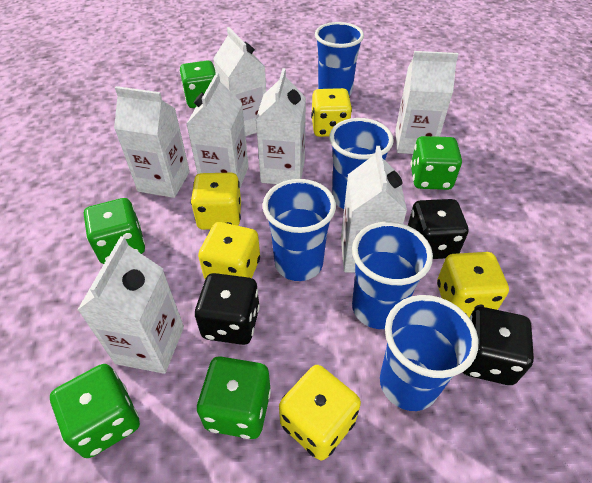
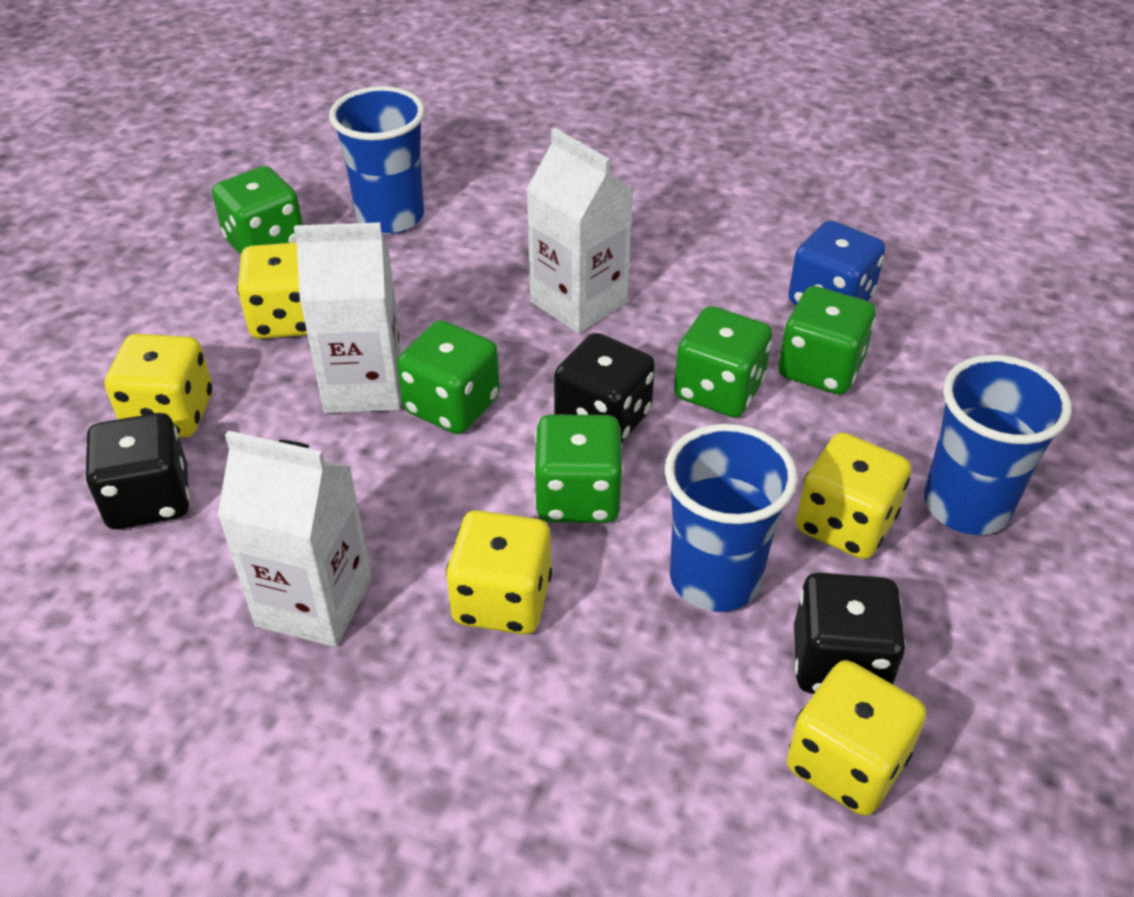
blue cup: 5 -> 3
blue dice: 0 -> 1
white carton: 7 -> 3

